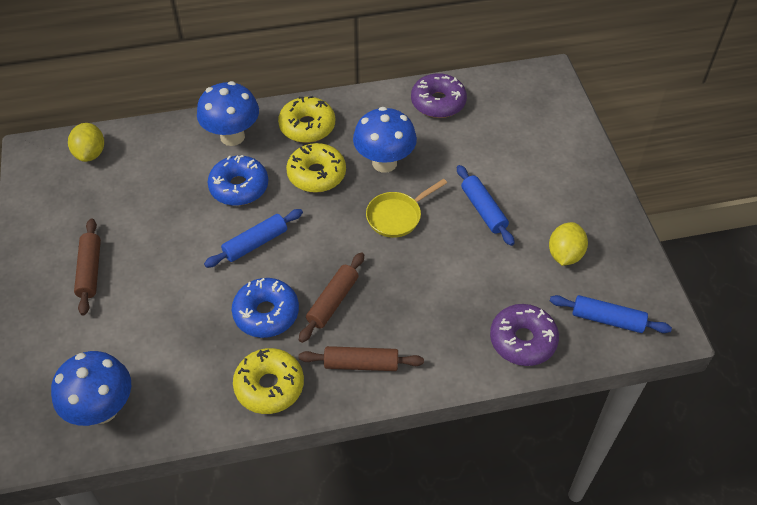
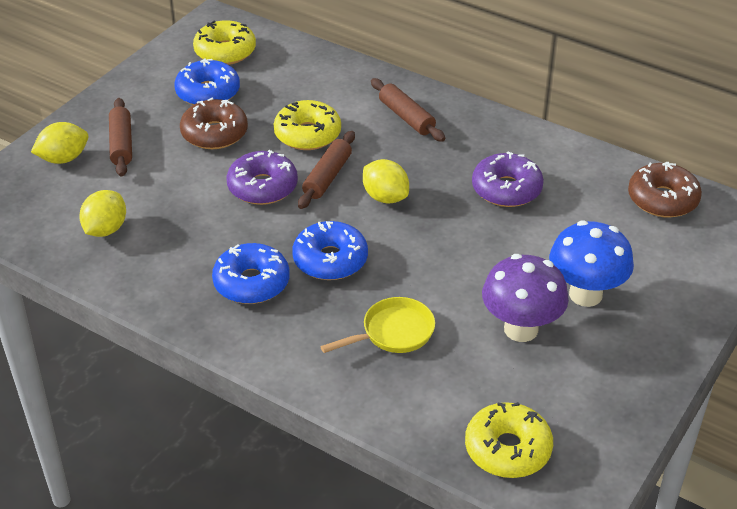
blue donut: 2 -> 3
blue mushroom: 3 -> 1
blue rolling pin: 3 -> 0
brown donut: 0 -> 2
purple mushroom: 0 -> 1
yellow lemon: 2 -> 3

